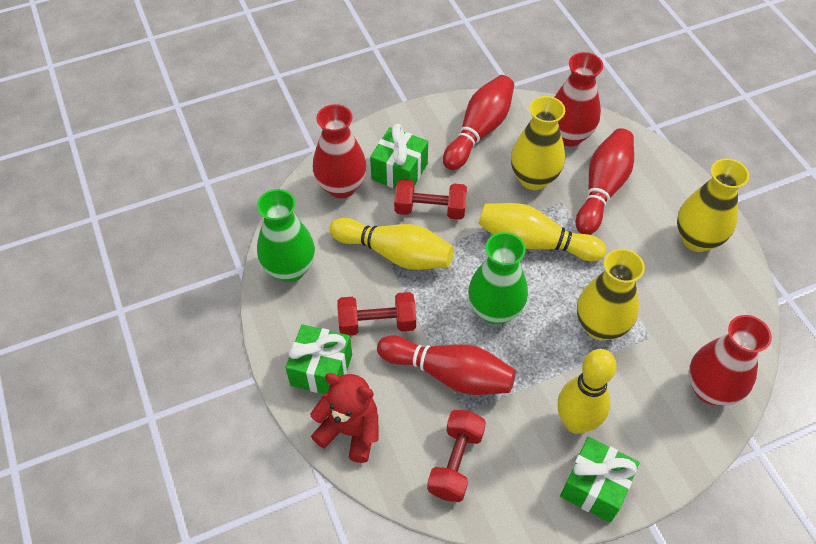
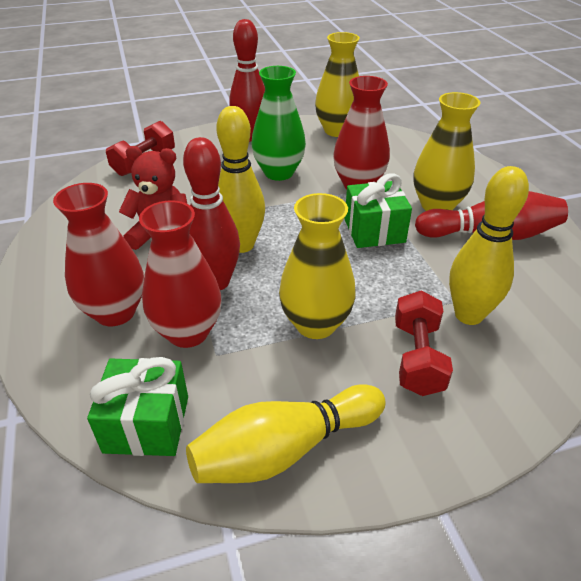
green gift: 3 -> 2
green vase: 2 -> 1
red dumbbell: 3 -> 2

